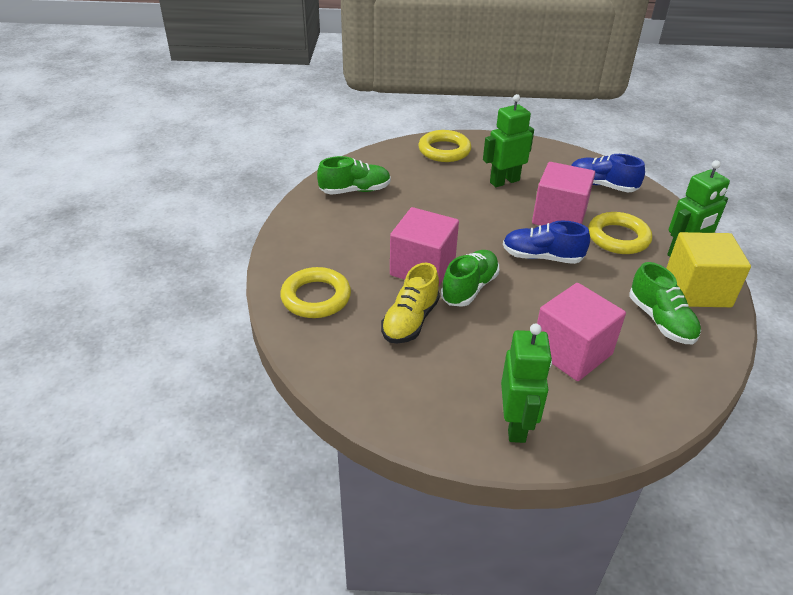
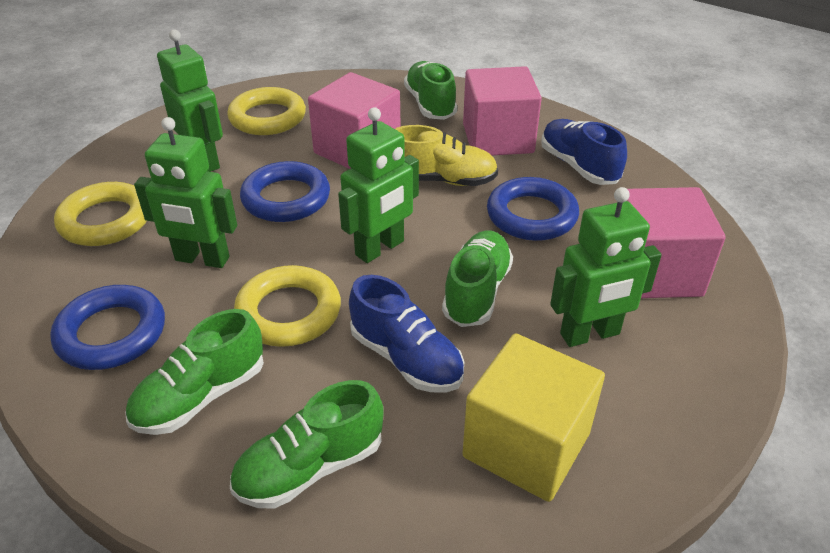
blue ring: 0 -> 3
green robot: 3 -> 4
green shoe: 3 -> 4

